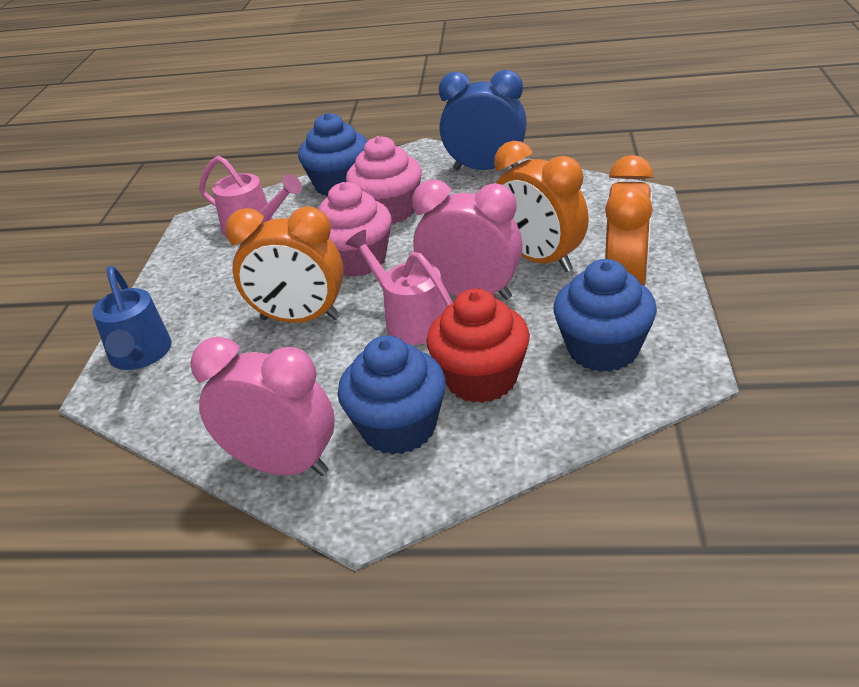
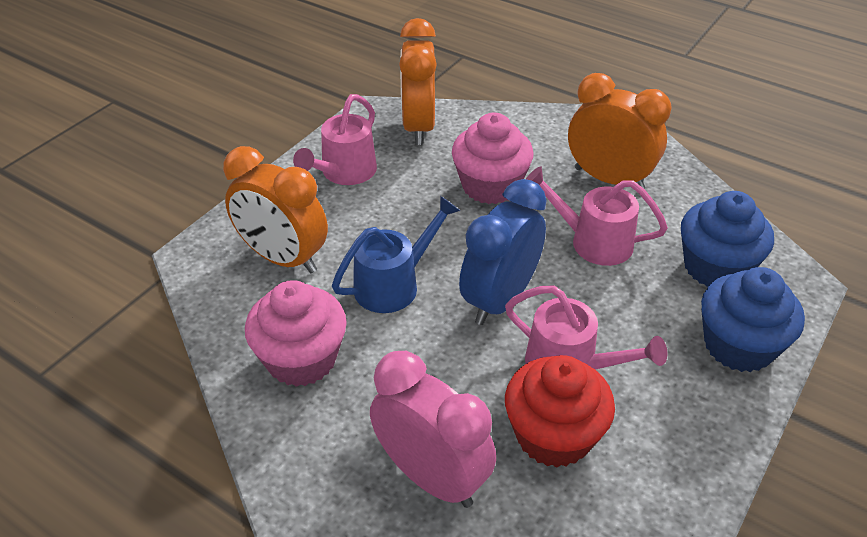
blue cupcake: 3 -> 2
pink clock: 2 -> 1
pink watering can: 2 -> 3

